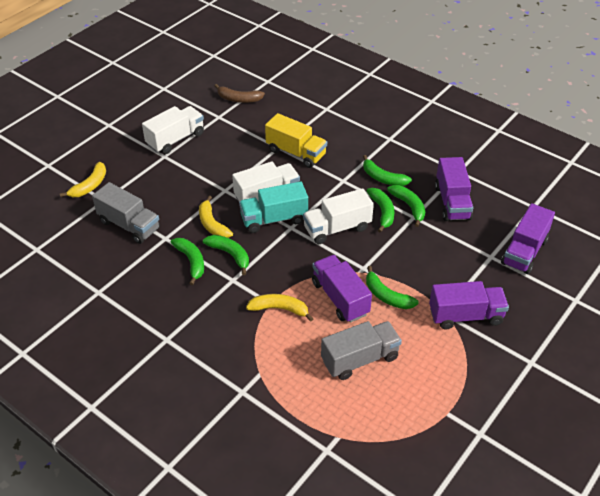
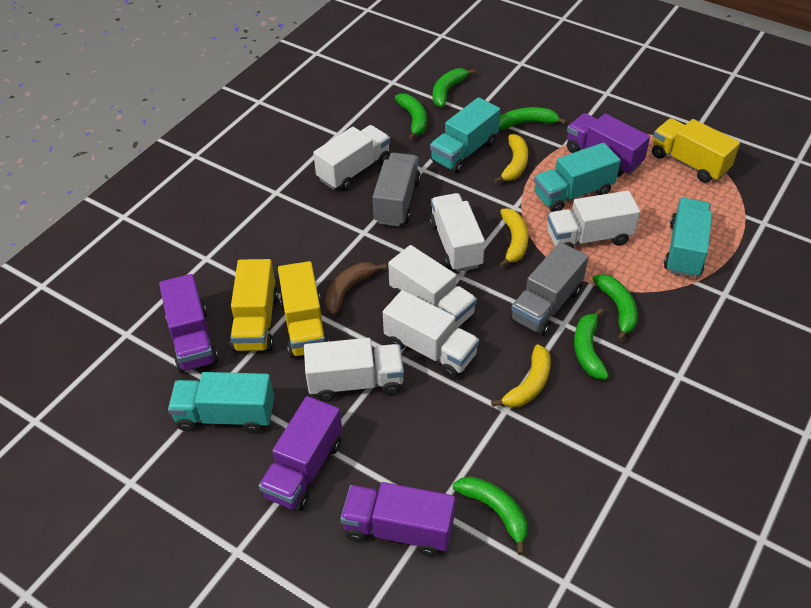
turquoise truck: 1 -> 4
white truck: 3 -> 6
yellow truck: 1 -> 3

